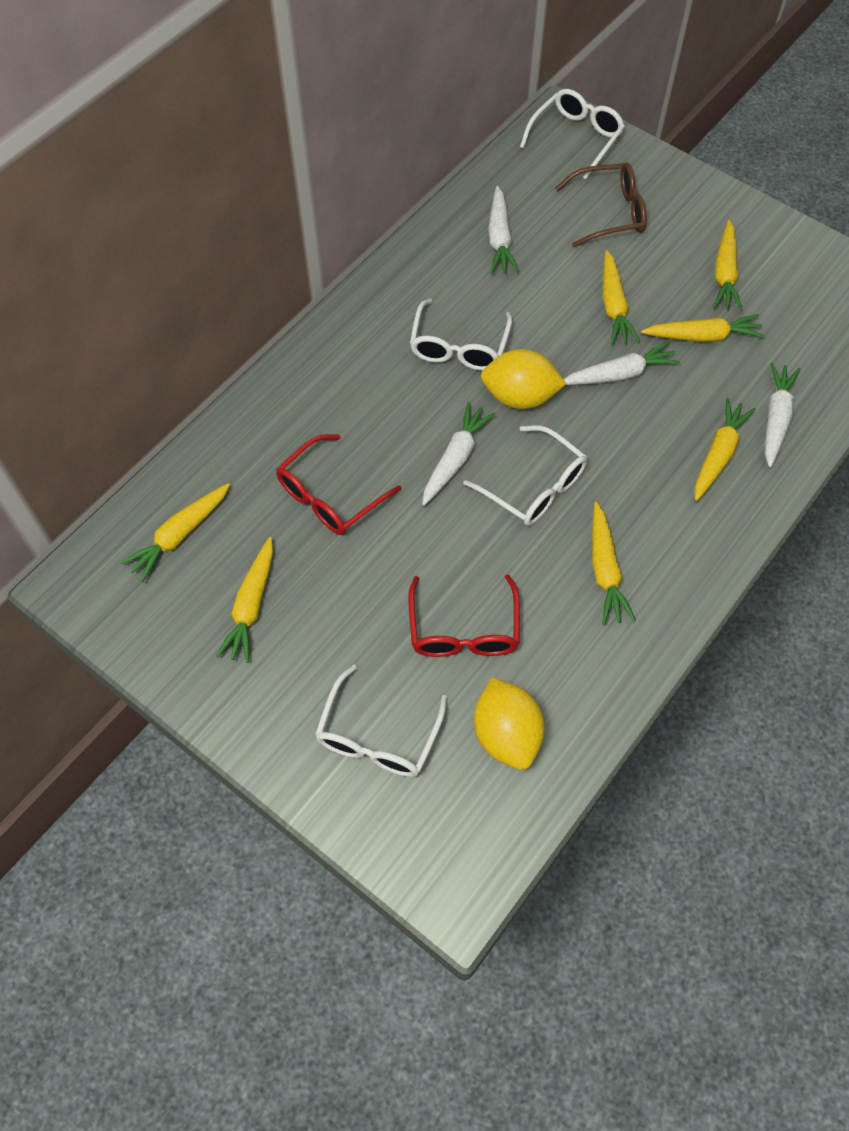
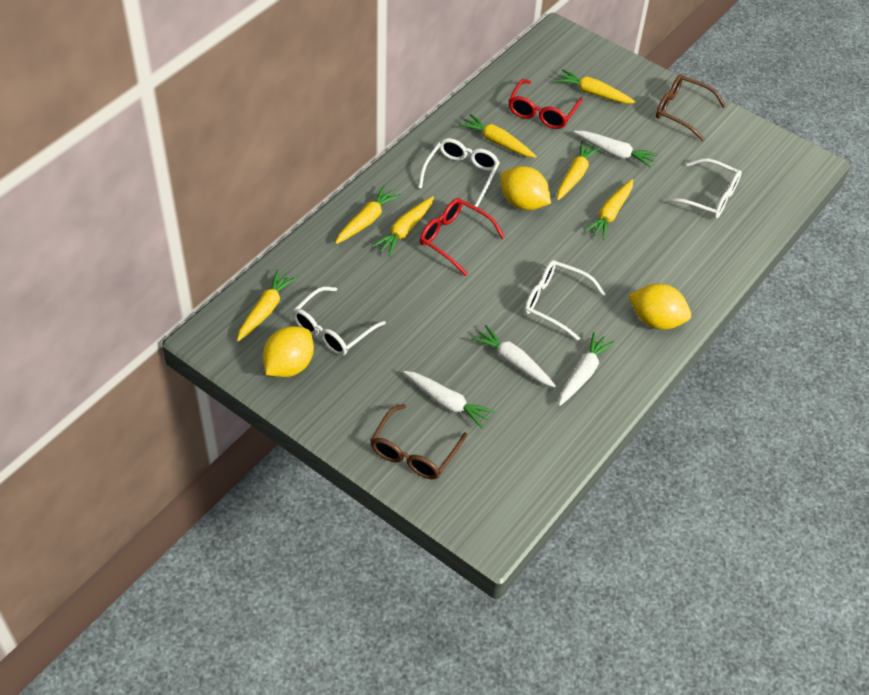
brown glasses: 1 -> 2
yellow lemon: 2 -> 3

